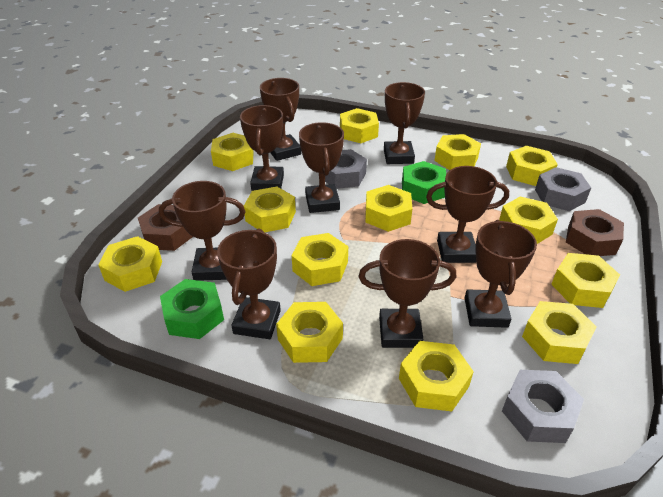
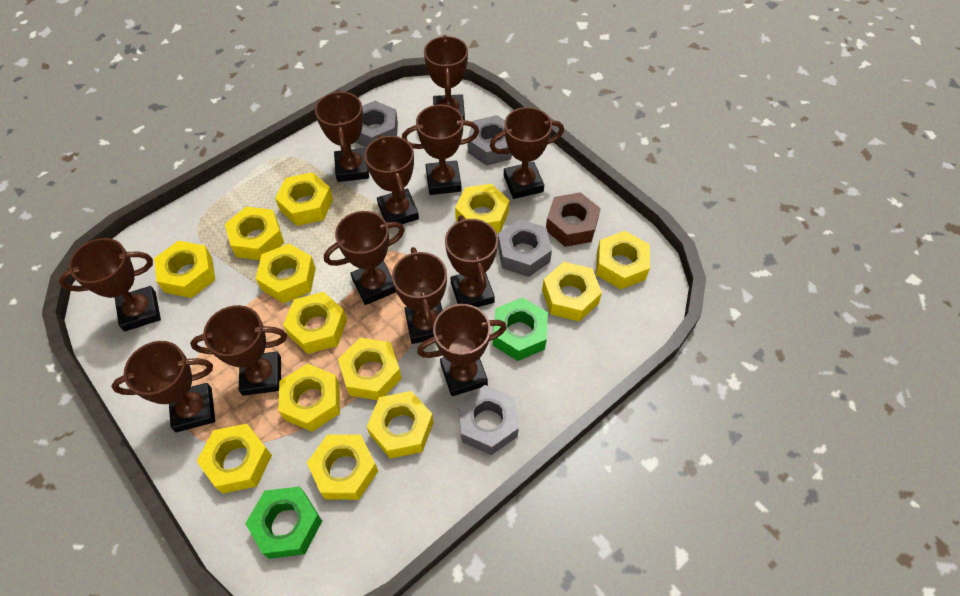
brown nut: 2 -> 1
brown trophy: 9 -> 12
grey nut: 3 -> 4

